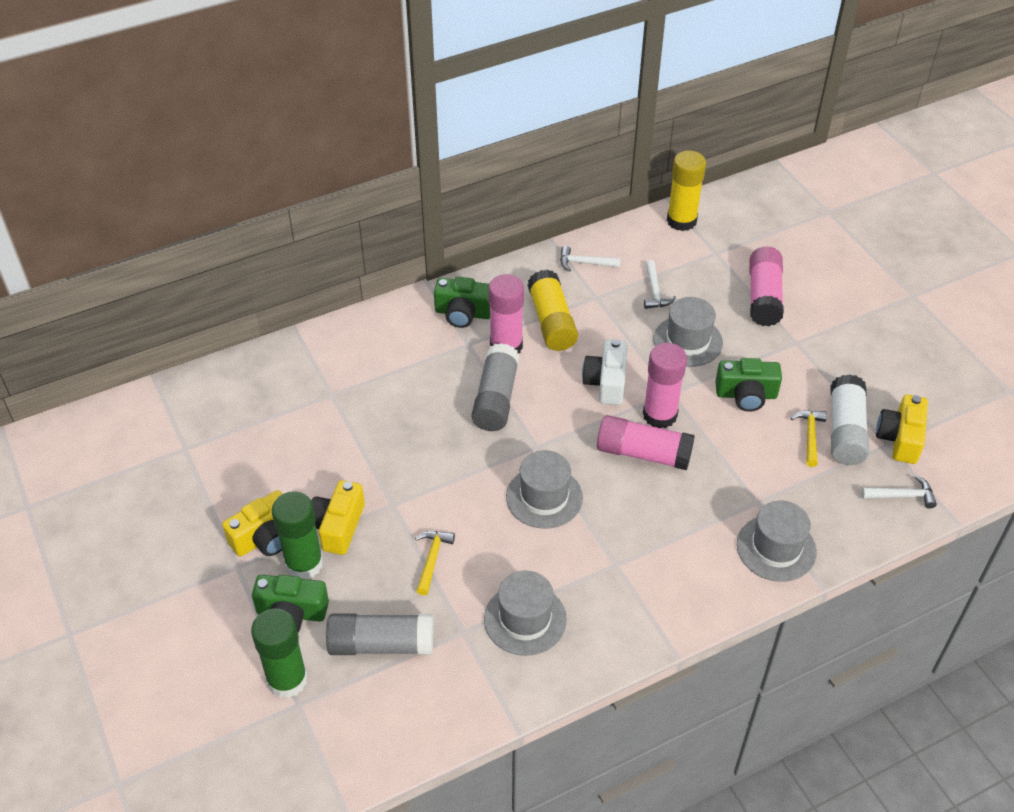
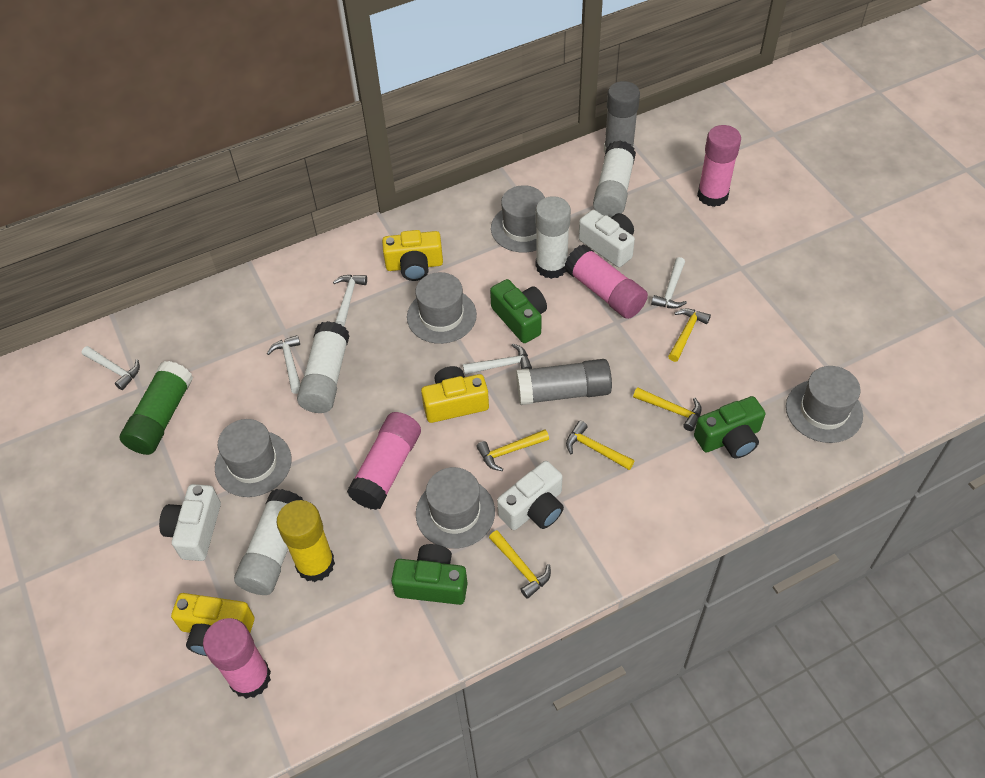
green glue stick: 2 -> 1
grey hat: 4 -> 5
white camera: 1 -> 3
white glue stick: 1 -> 4
white hammer: 3 -> 5
yellow glue stick: 2 -> 1
yellow hammer: 2 -> 5

